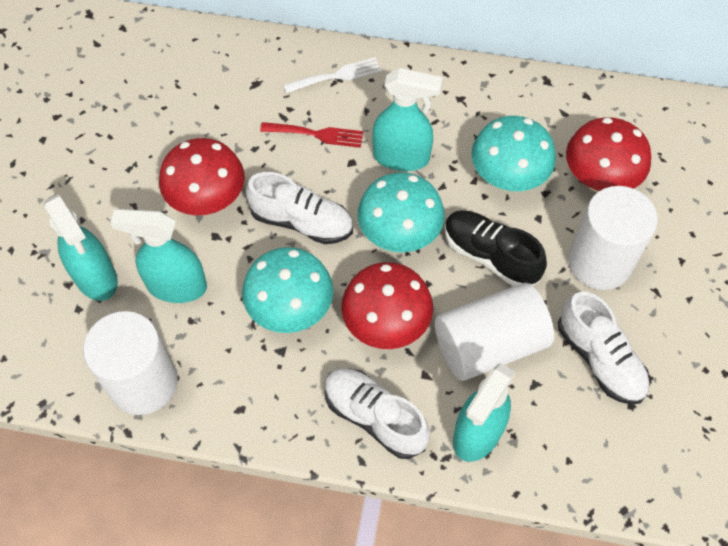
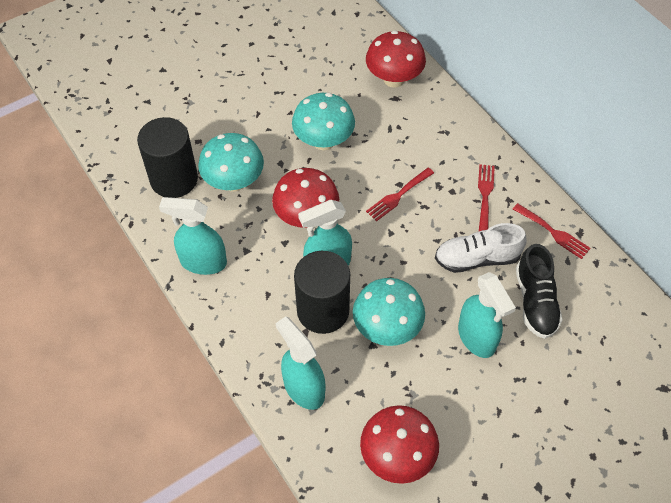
black cylinder: 0 -> 2
red fork: 1 -> 3
white cylinder: 3 -> 0
white fork: 1 -> 0
white shoe: 3 -> 1

